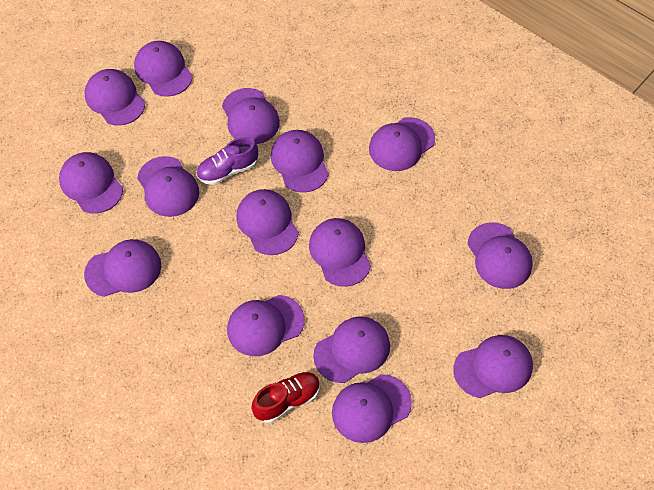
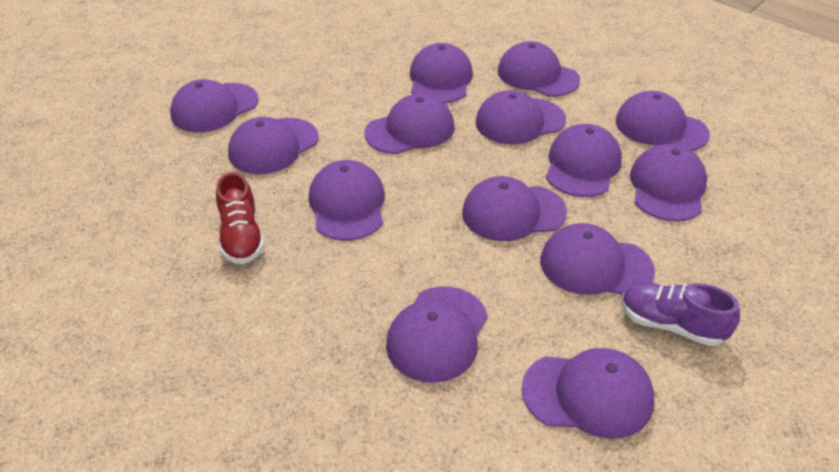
purple cap: 15 -> 14

